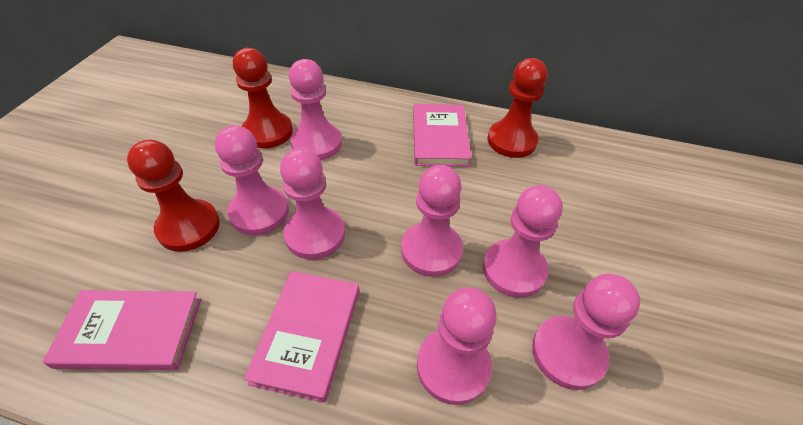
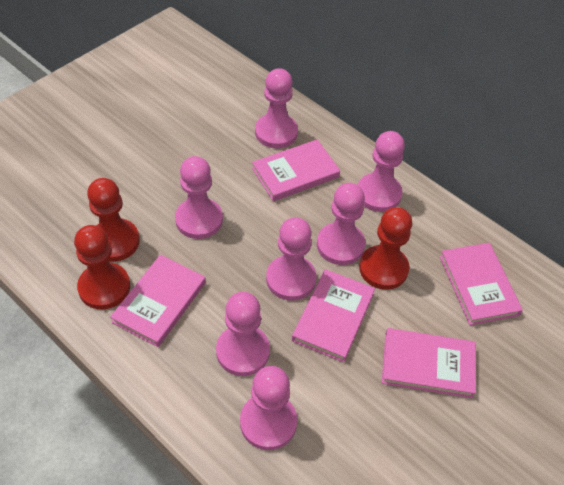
pink book: 3 -> 5

